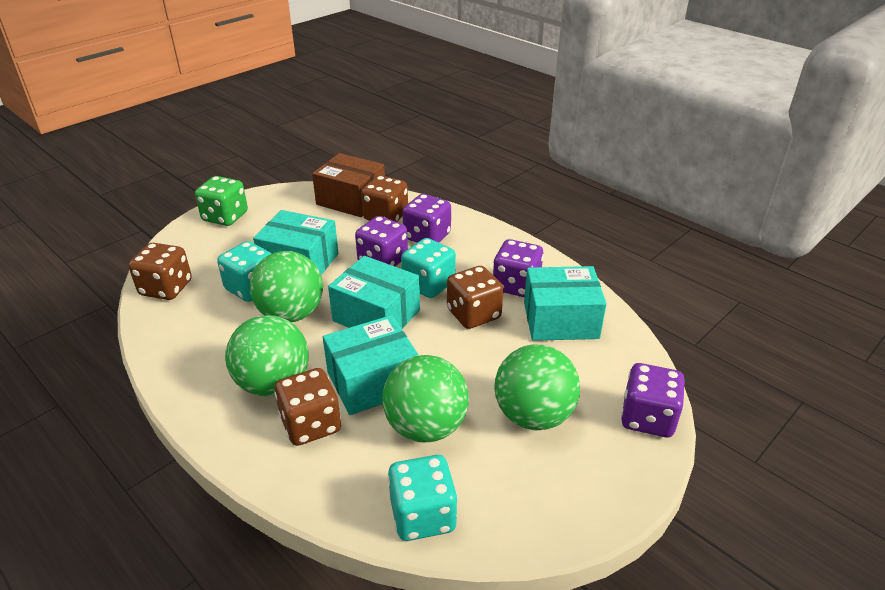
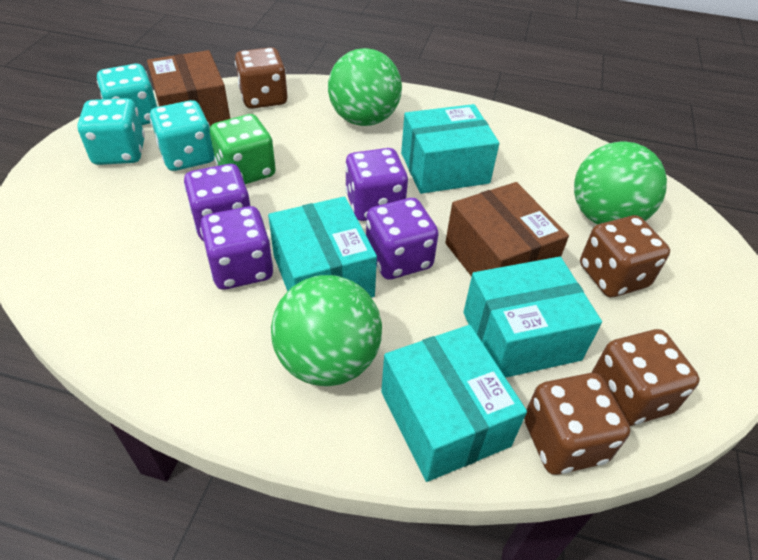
brown box: 1 -> 2
green ball: 4 -> 3

